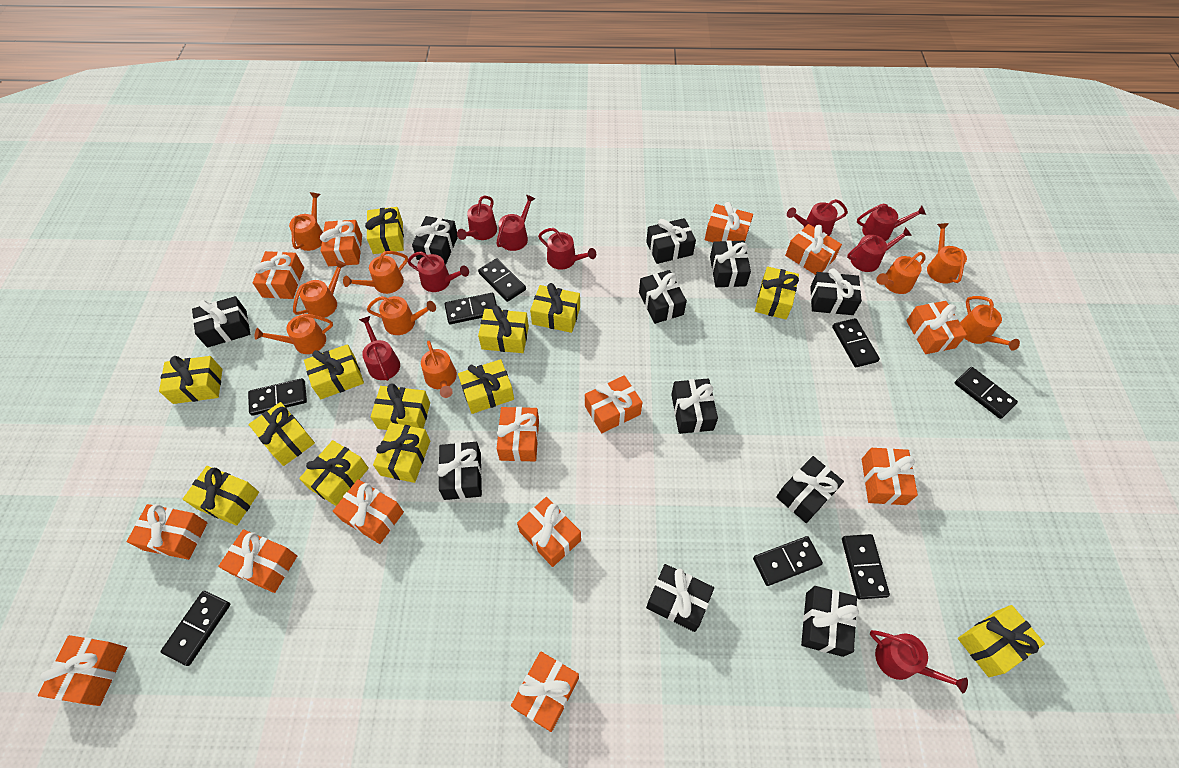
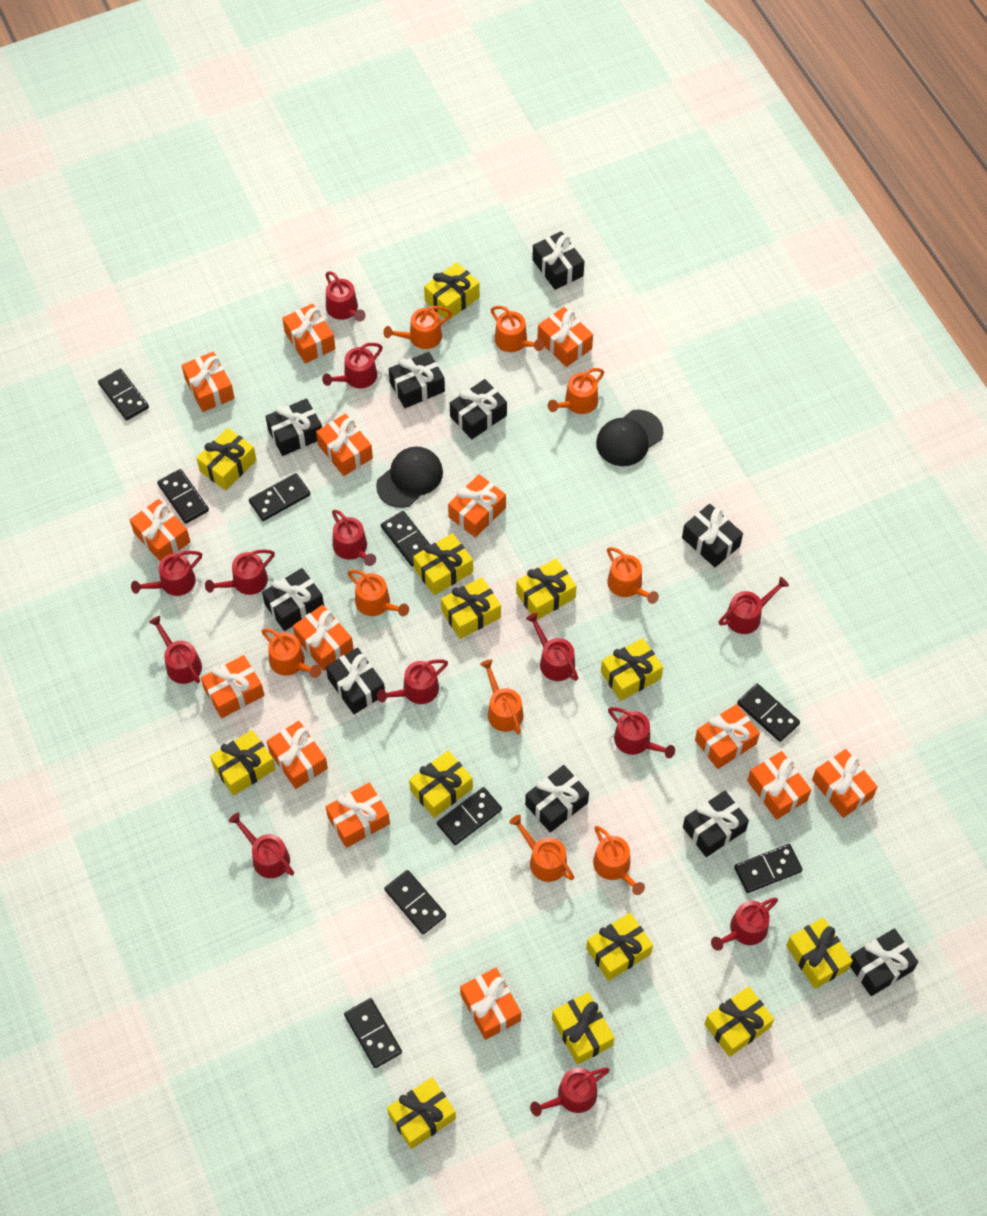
black cap: 0 -> 2
black domino: 8 -> 9
black gift: 11 -> 10
red watering can: 9 -> 13

